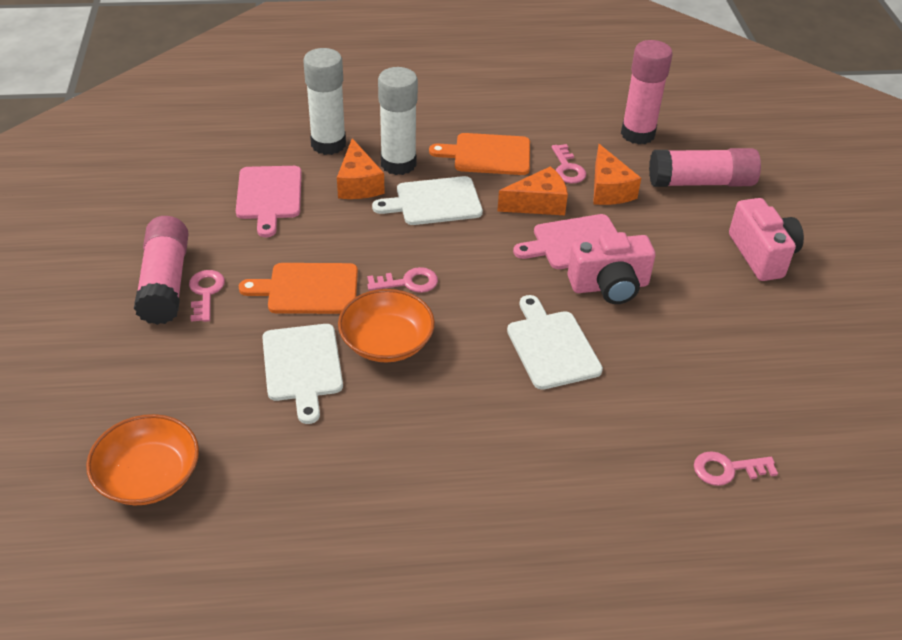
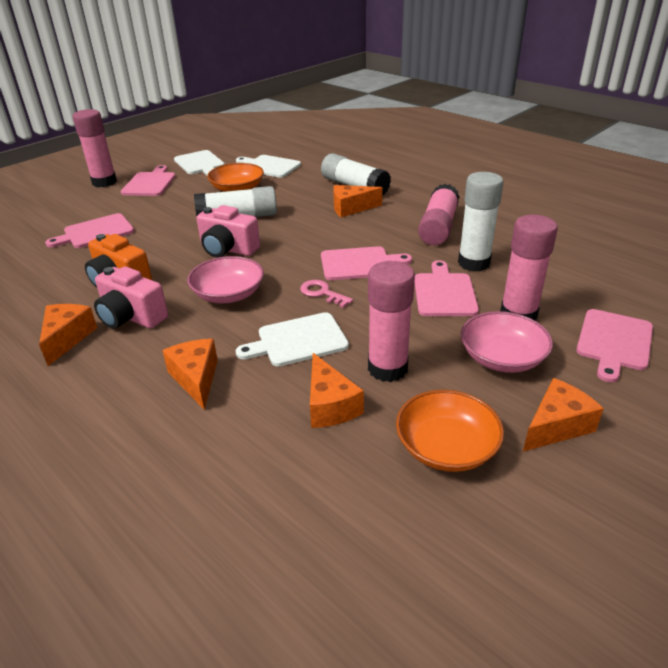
orange camera: 0 -> 1
orange cheese: 3 -> 5
orange cutting board: 2 -> 0
pink bowl: 0 -> 2
pink cutting board: 2 -> 5
pink glue stick: 3 -> 4
pink key: 4 -> 1
white glue stick: 2 -> 3

